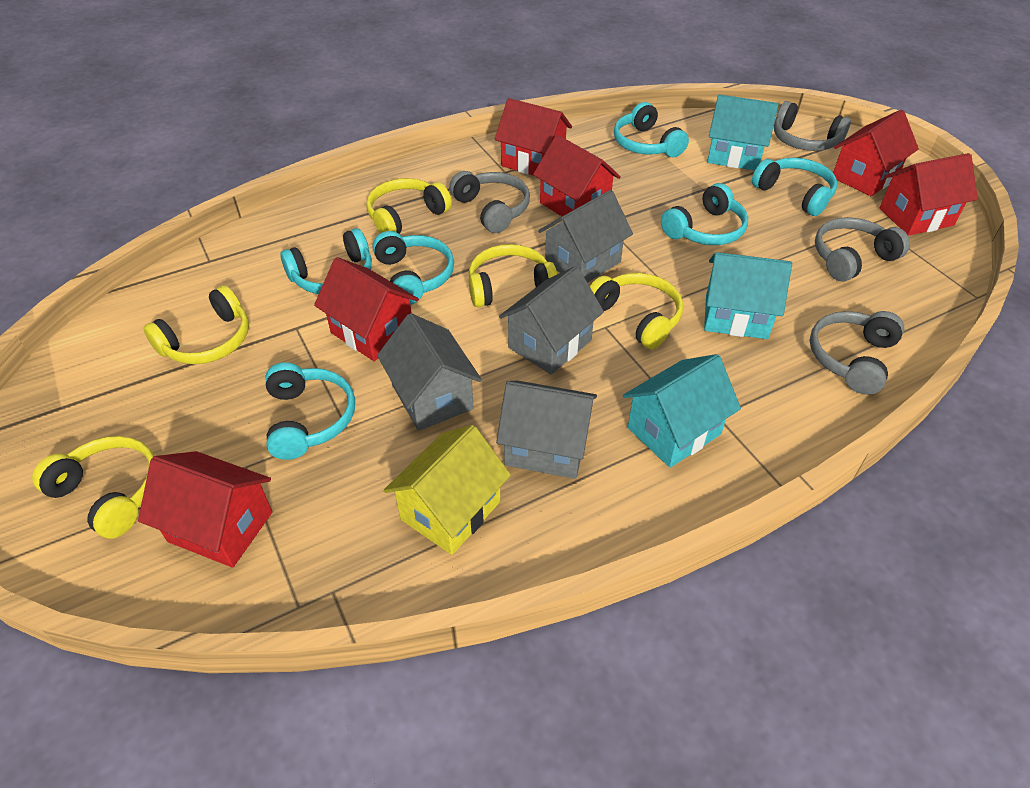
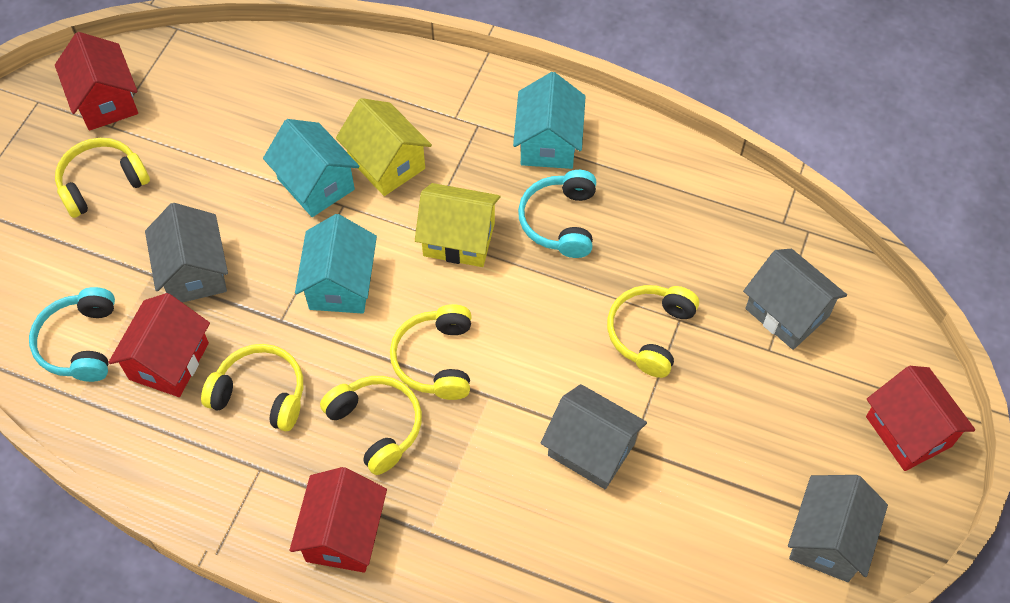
grey headphones: 4 -> 0
red house: 6 -> 4
turquoise headphones: 6 -> 2
yellow house: 1 -> 2

